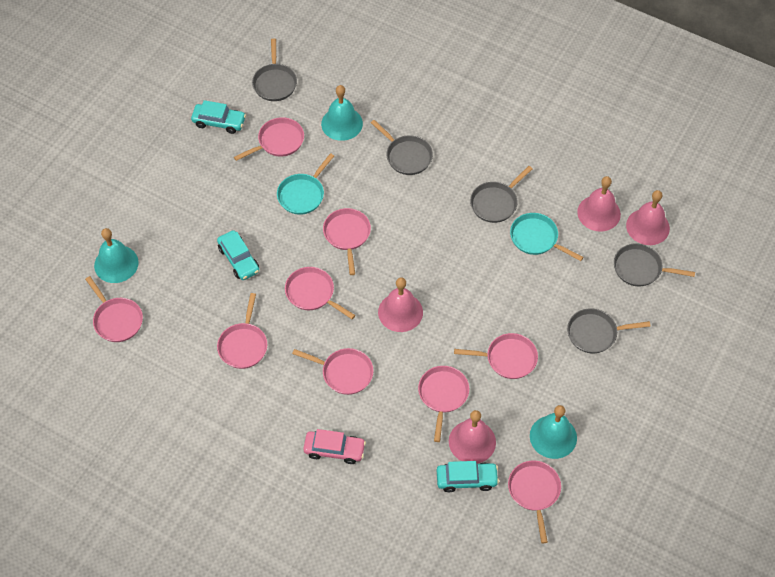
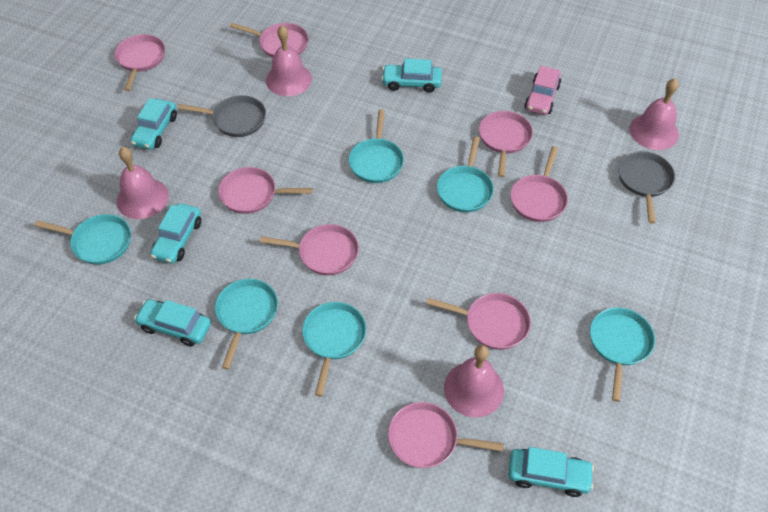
grey pan: 5 -> 2
pink pan: 9 -> 8
turquoise bell: 3 -> 0
turquoise car: 3 -> 5
turquoise pan: 2 -> 6

